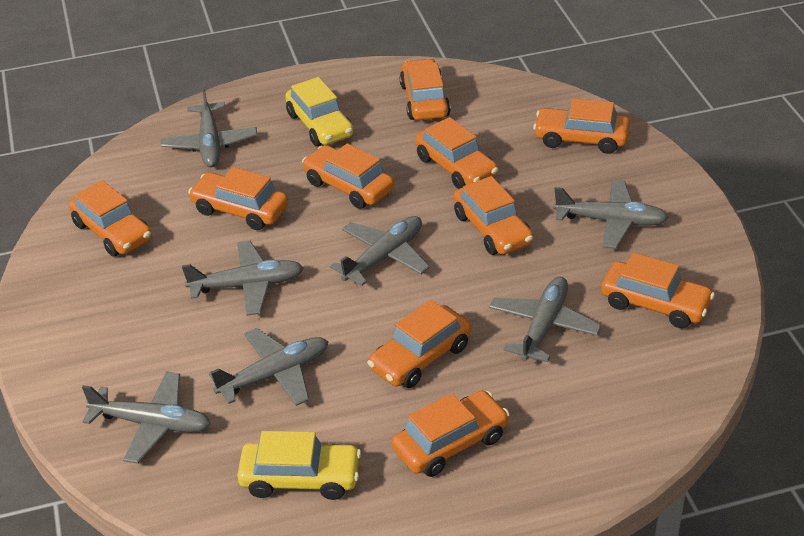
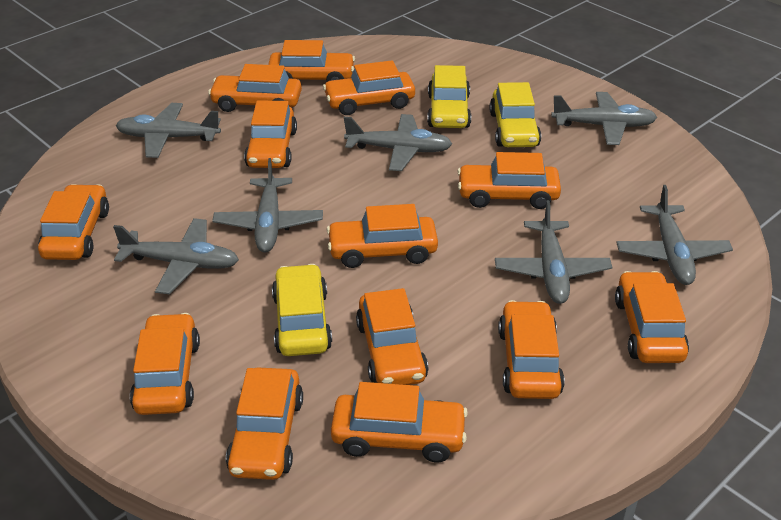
orange car: 10 -> 13
yellow car: 2 -> 3

